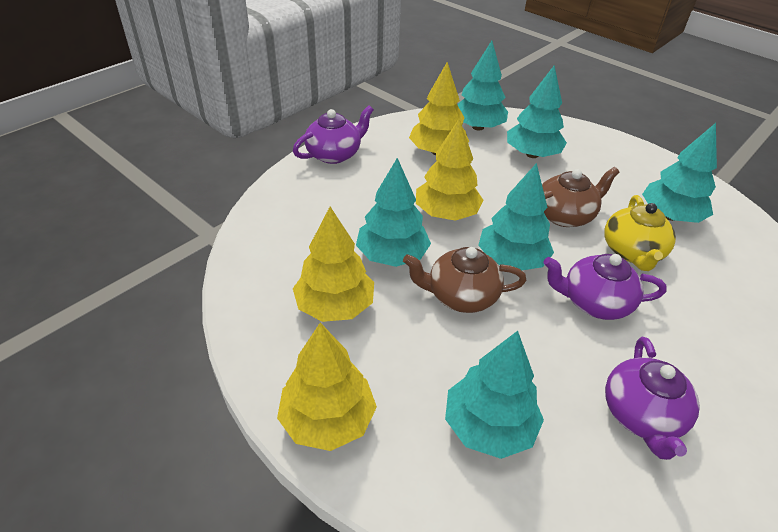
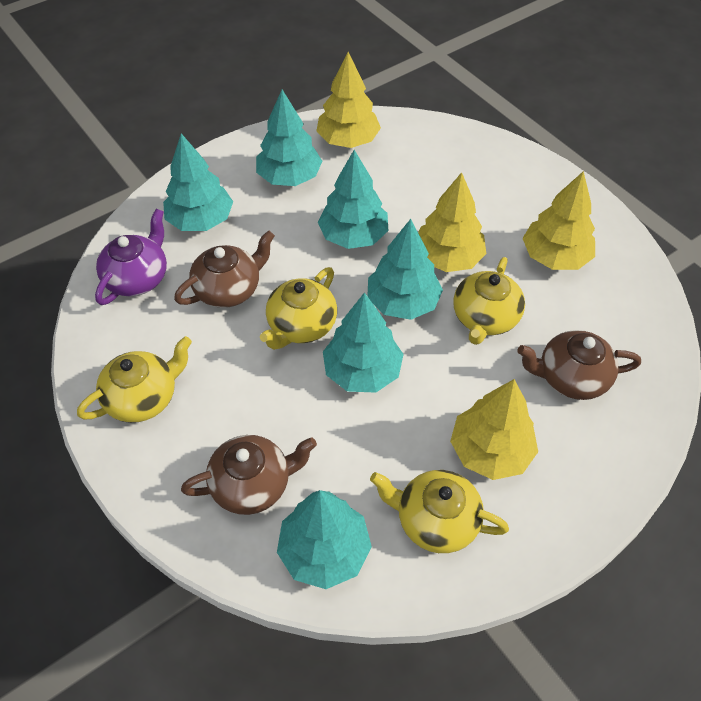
brown teapot: 2 -> 3
purple teapot: 3 -> 1
yellow teapot: 1 -> 4

